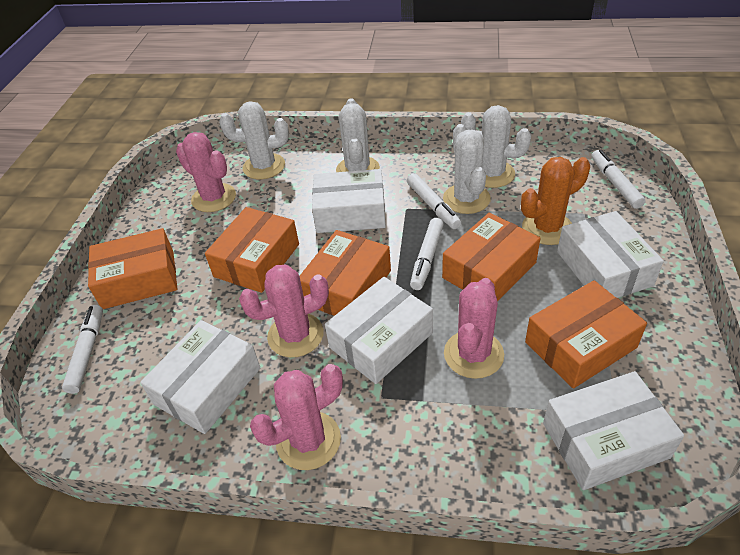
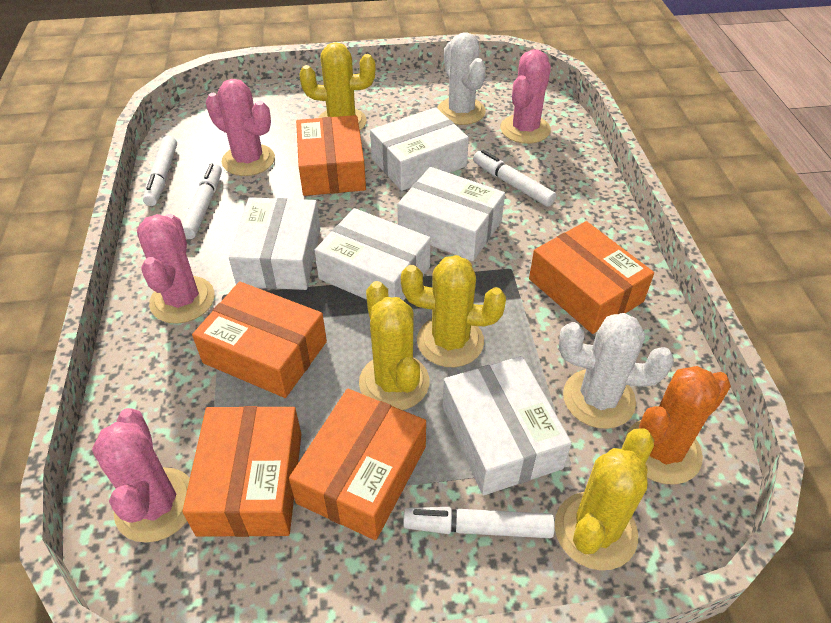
white cactus: 4 -> 2
yellow cactus: 0 -> 4

